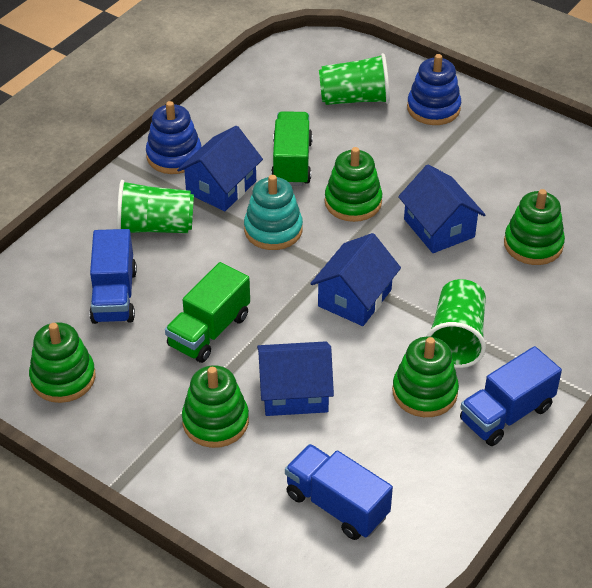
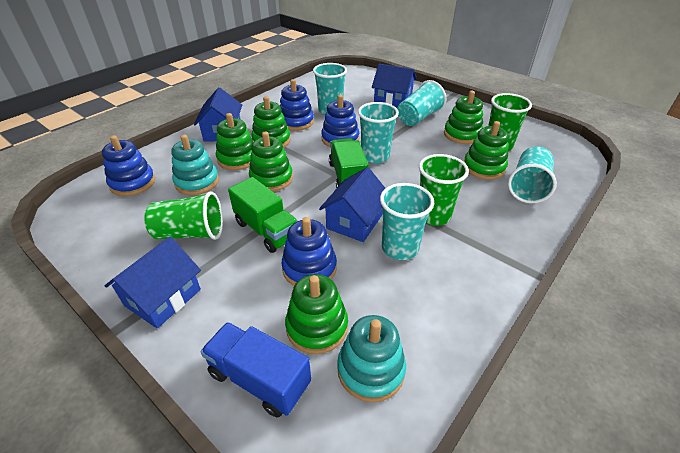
blue stacking toy: 2 -> 4
blue truck: 3 -> 1
green stacking toy: 5 -> 6
turquoise cup: 0 -> 5
turquoise stacking toy: 1 -> 2

